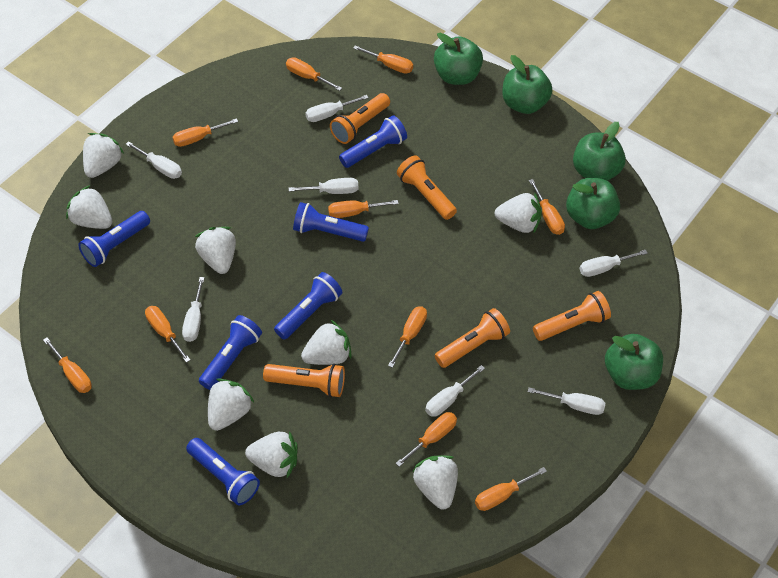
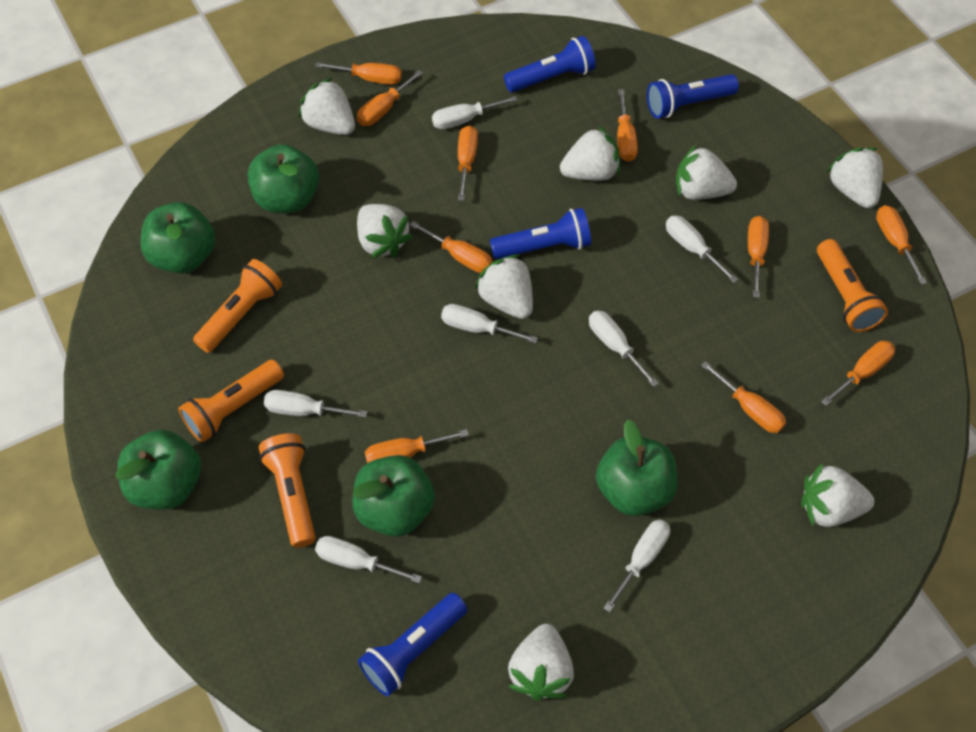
blue flashlight: 6 -> 4
orange flashlight: 5 -> 4

